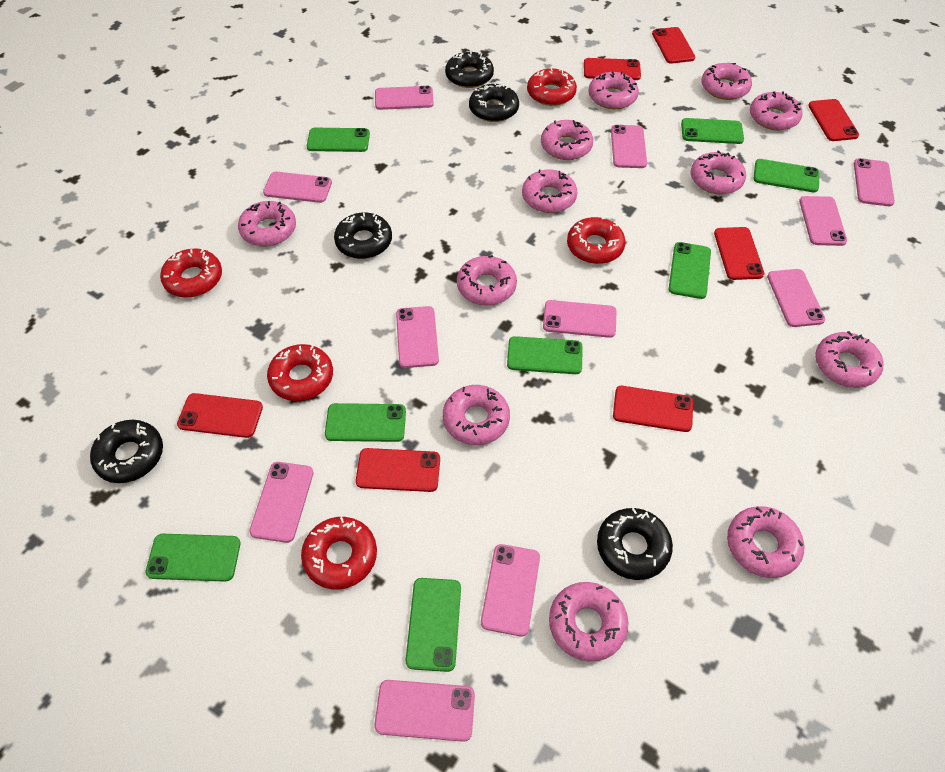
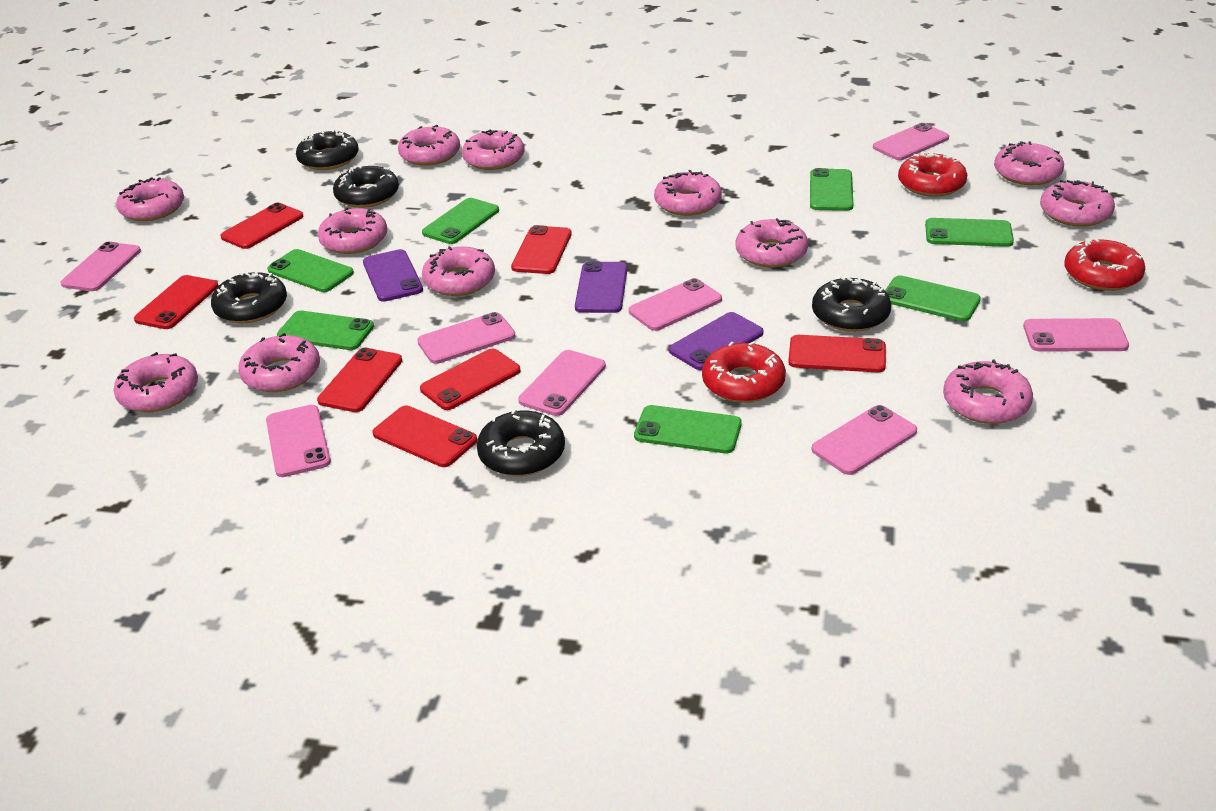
green phone: 8 -> 7
pink phone: 11 -> 8
purple phone: 0 -> 3
red donut: 5 -> 3

